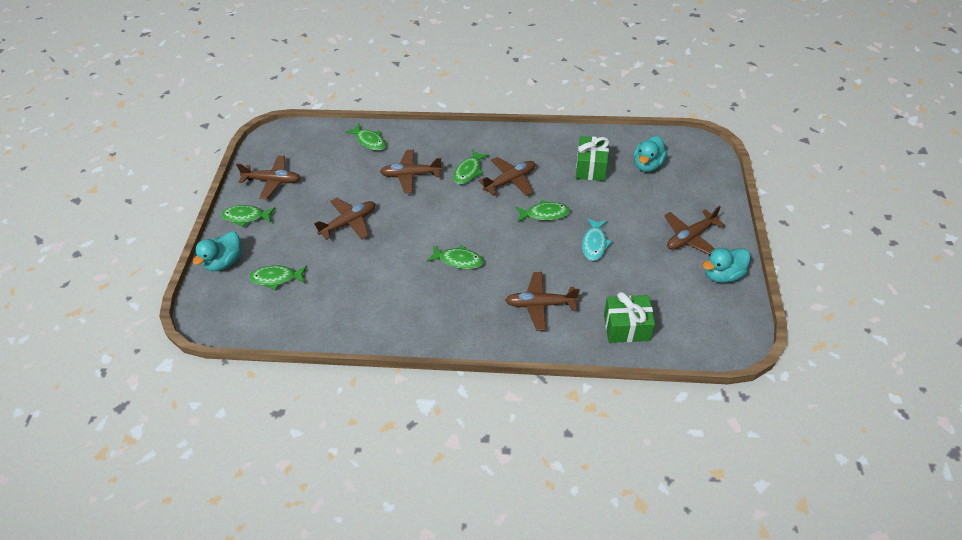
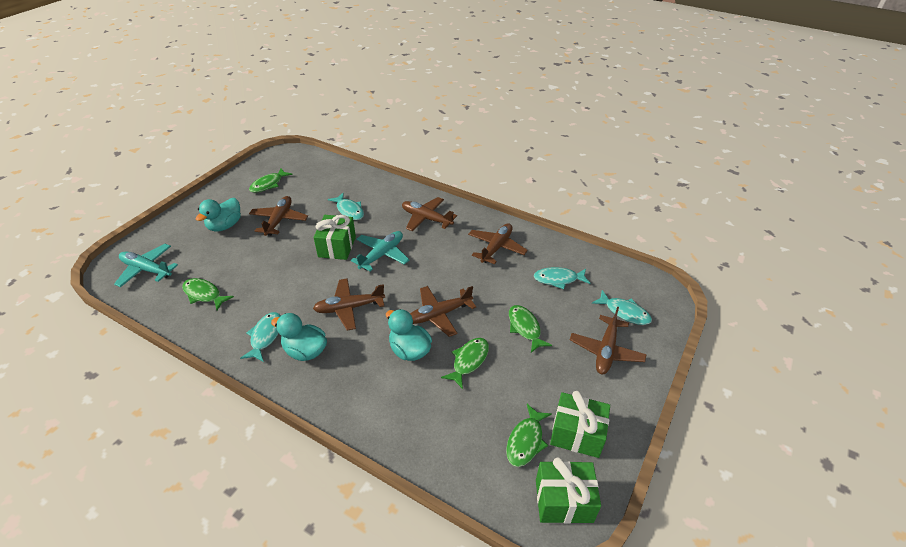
green fish: 6 -> 5
green gift: 2 -> 3
turquoise fish: 1 -> 4
turquoise plane: 0 -> 2

